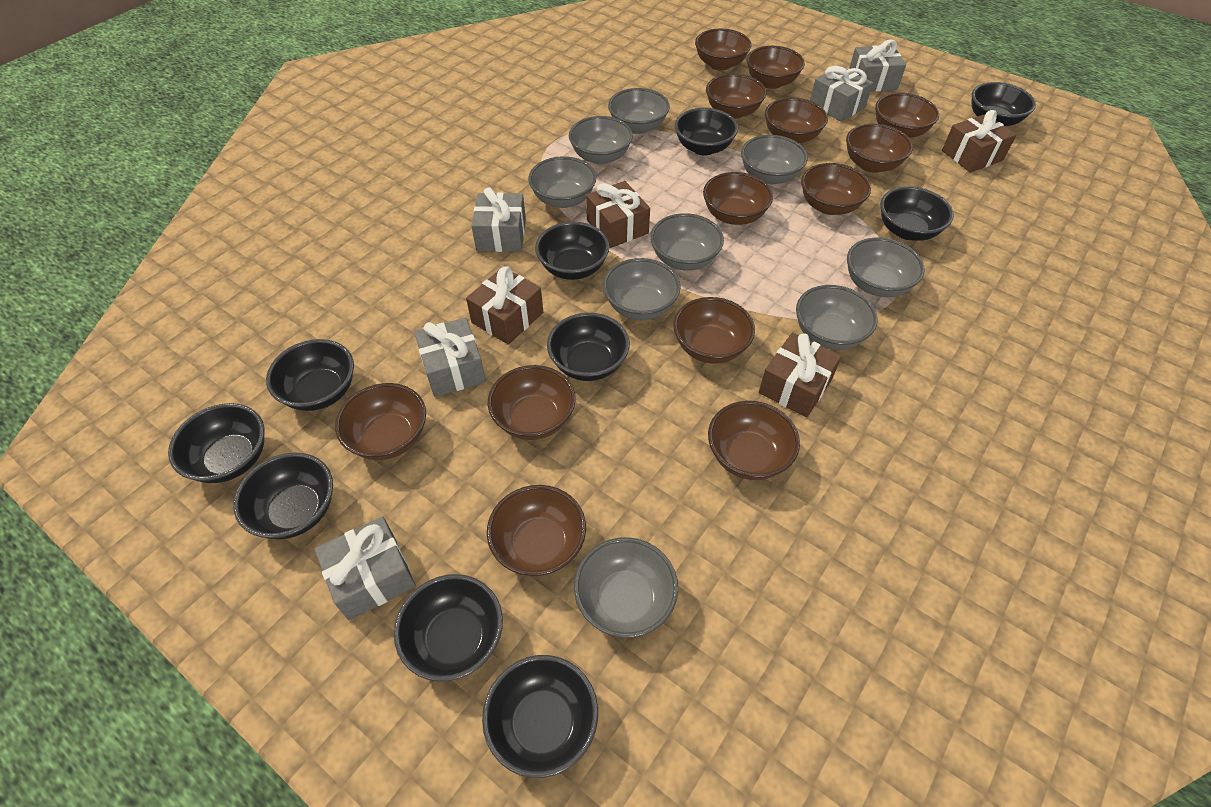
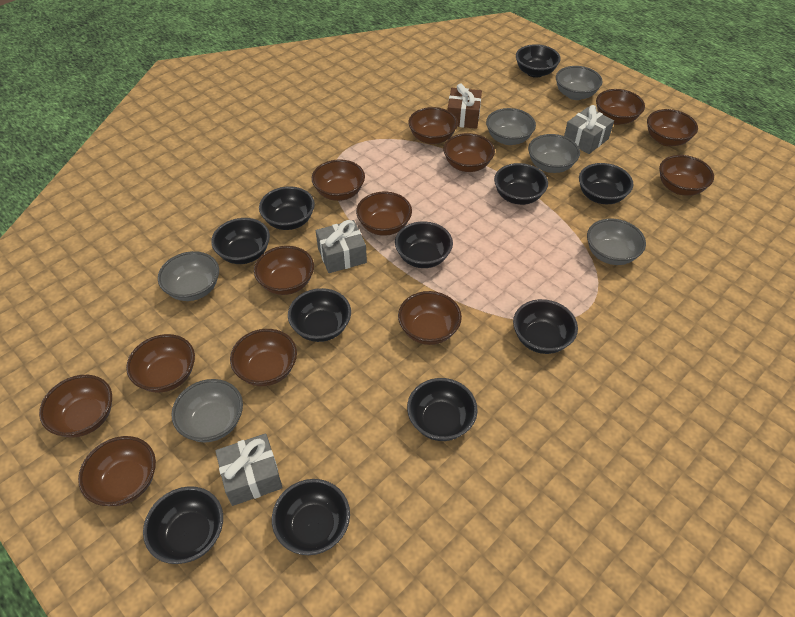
black bowl: 10 -> 11
brown gift: 4 -> 1
grey bowl: 9 -> 6
grey gift: 5 -> 3

